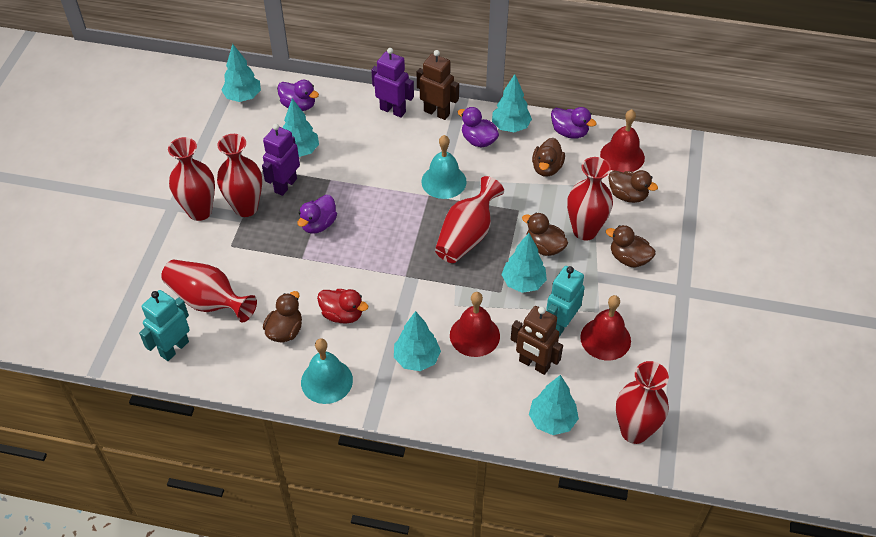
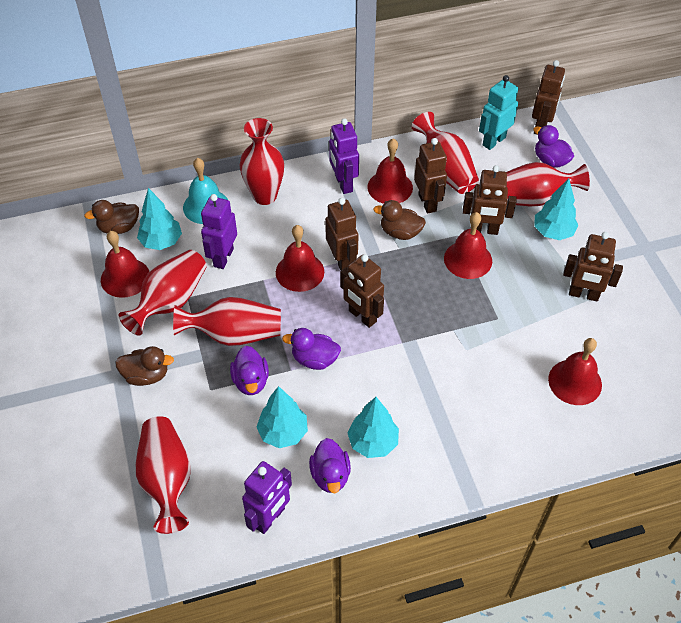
brown duck: 5 -> 3
brown robot: 2 -> 6
purple robot: 2 -> 3
red bell: 3 -> 5
red duck: 1 -> 0
turquoise bell: 2 -> 1
turquoise robot: 2 -> 1
turquoise tree: 6 -> 4

